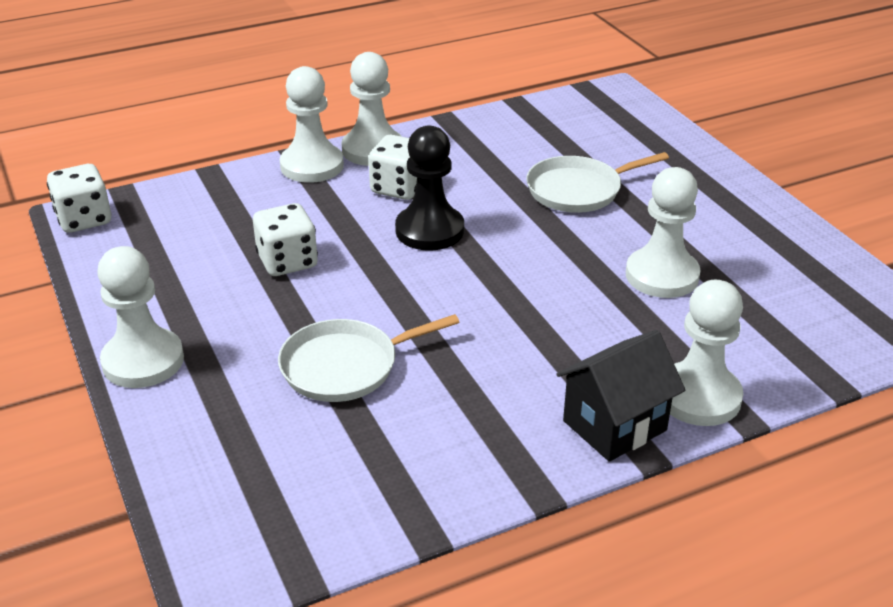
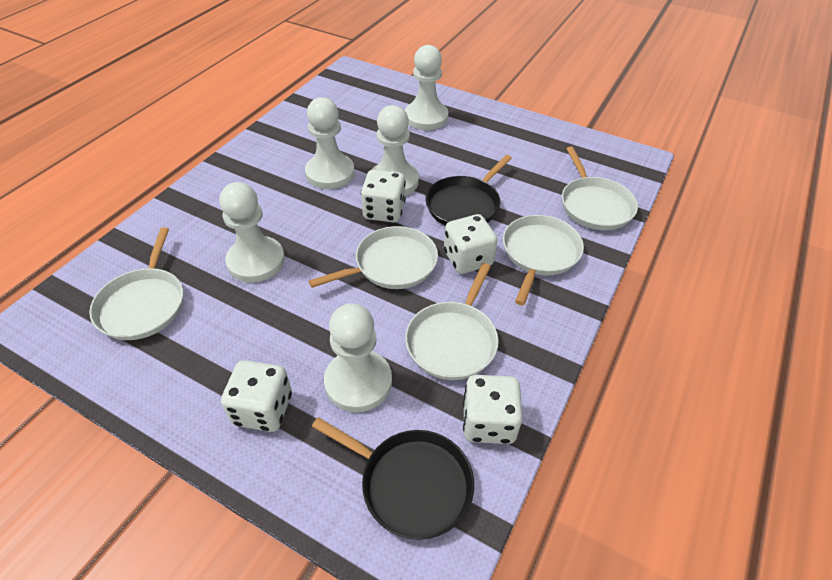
black house: 1 -> 0
black pan: 0 -> 2
black pawn: 1 -> 0
white dice: 3 -> 4
white pan: 2 -> 5

